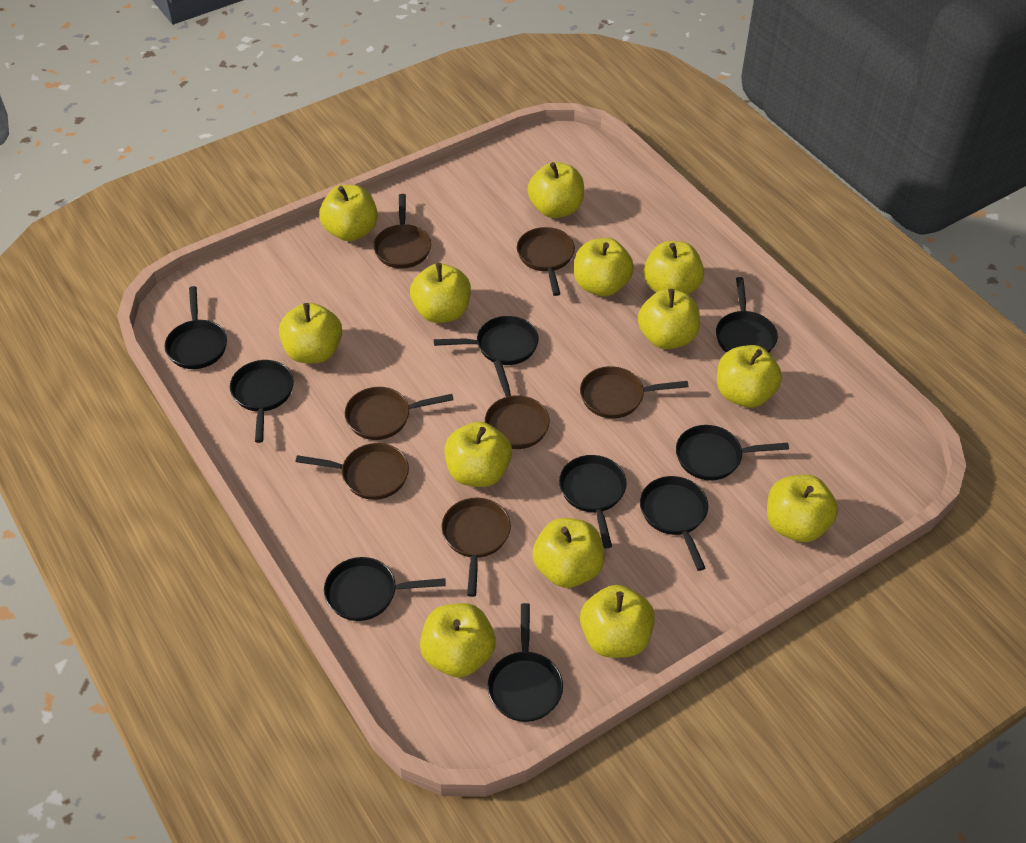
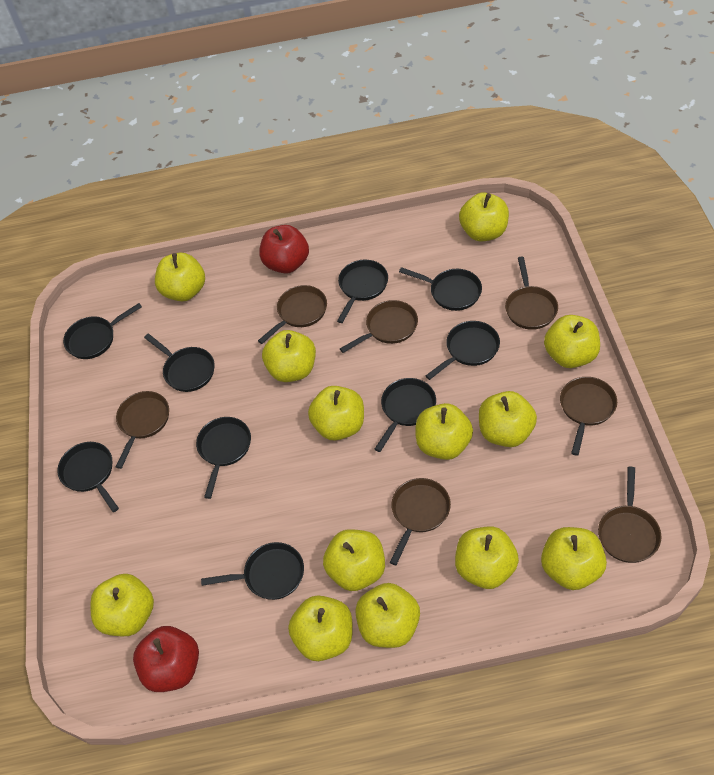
red apple: 0 -> 2

